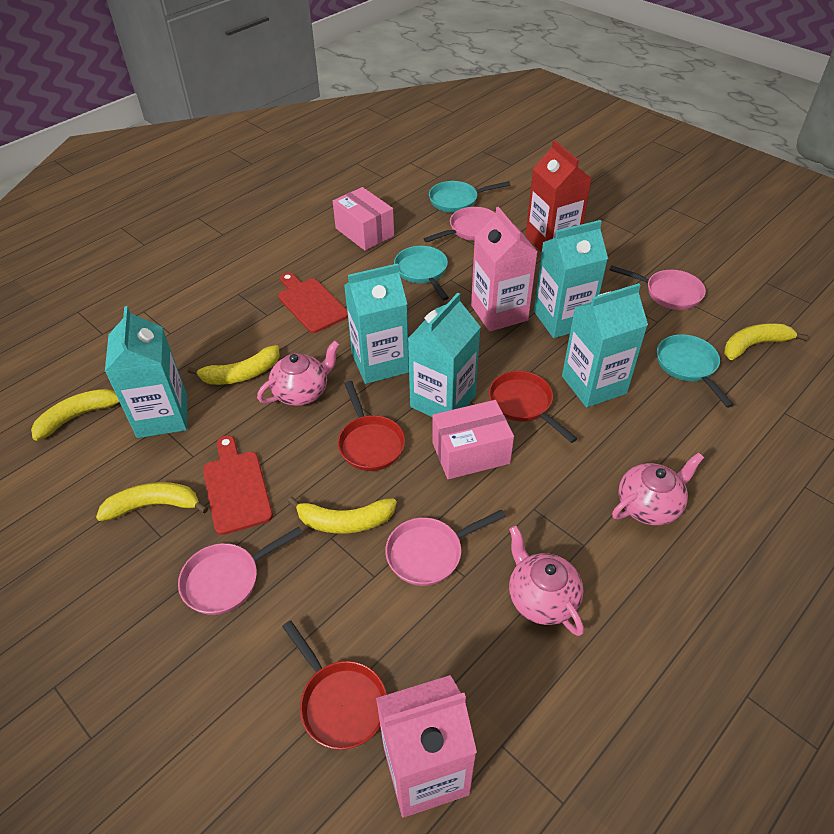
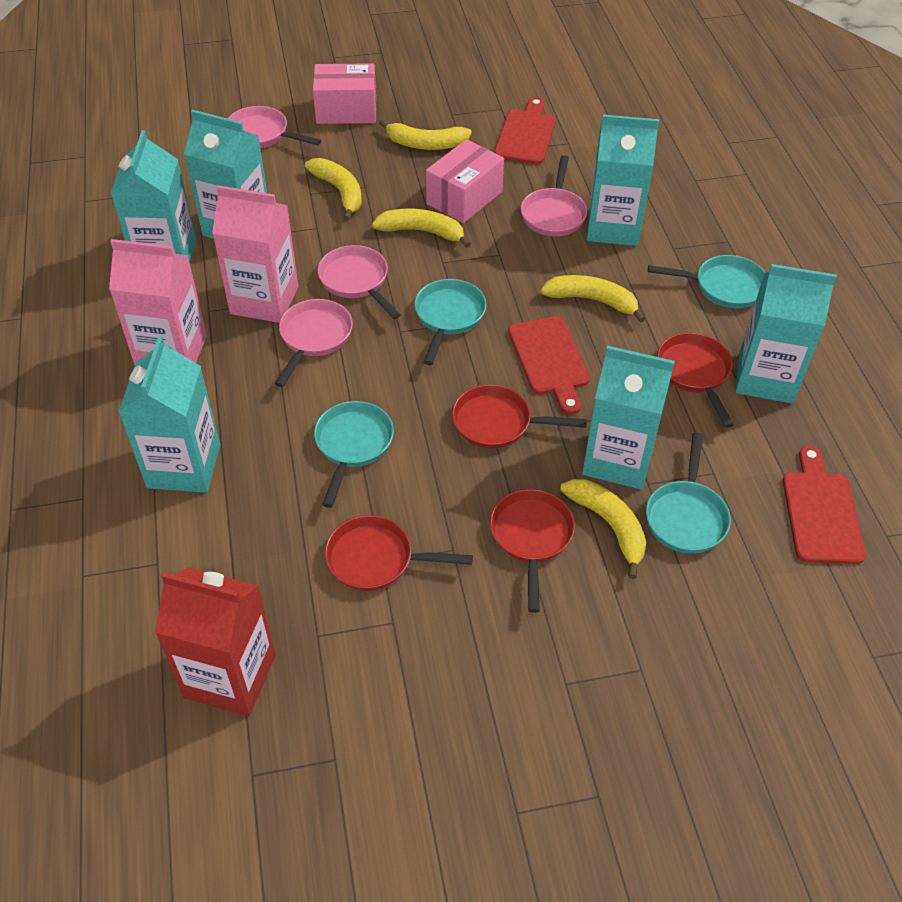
pink teapot: 3 -> 0
red cutting board: 2 -> 3
red pan: 3 -> 4
turquoise carton: 5 -> 6
turquoise pan: 3 -> 4

